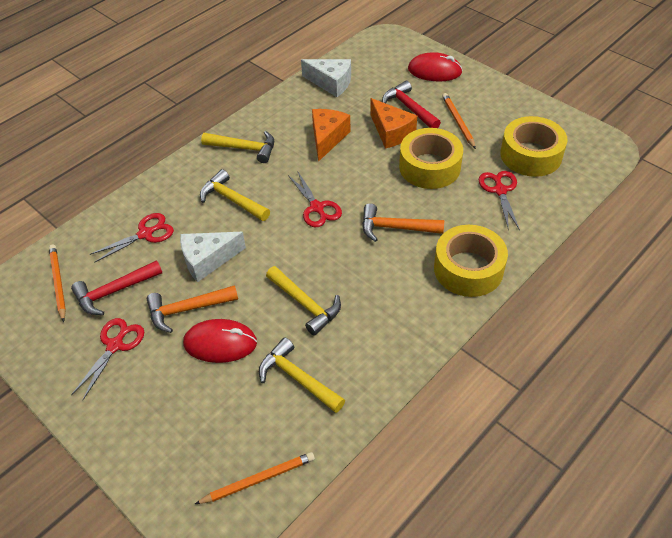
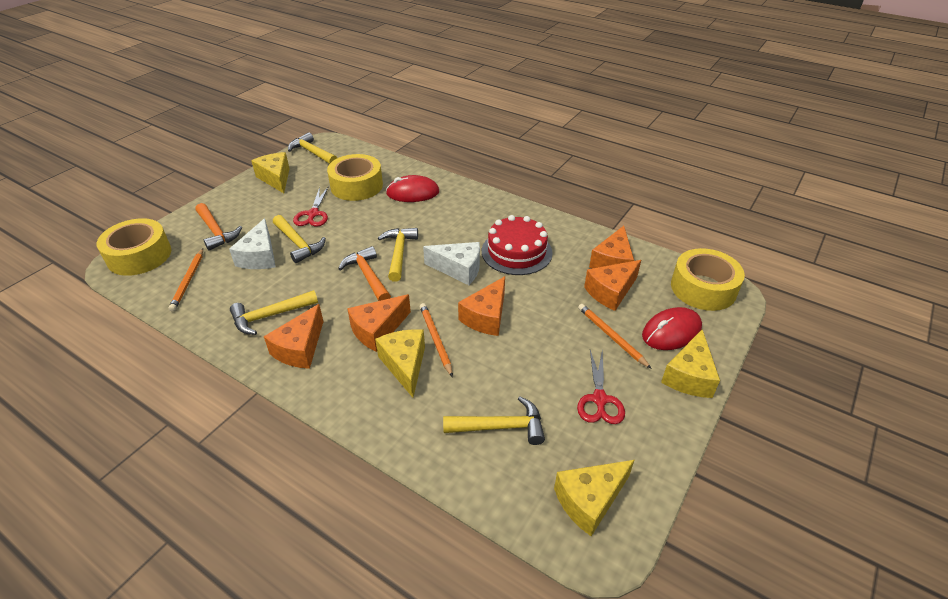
orange cheese: 2 -> 5
red cake: 0 -> 1
red hammer: 2 -> 0
red scissors: 4 -> 2
yellow cheese: 0 -> 4
yellow hammer: 4 -> 5

